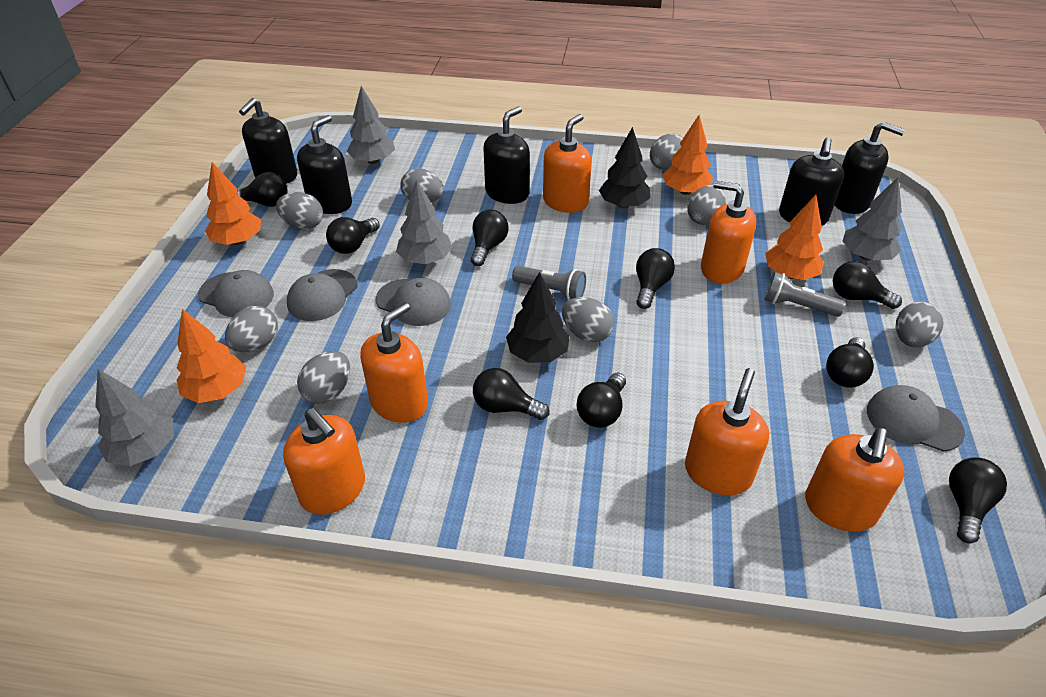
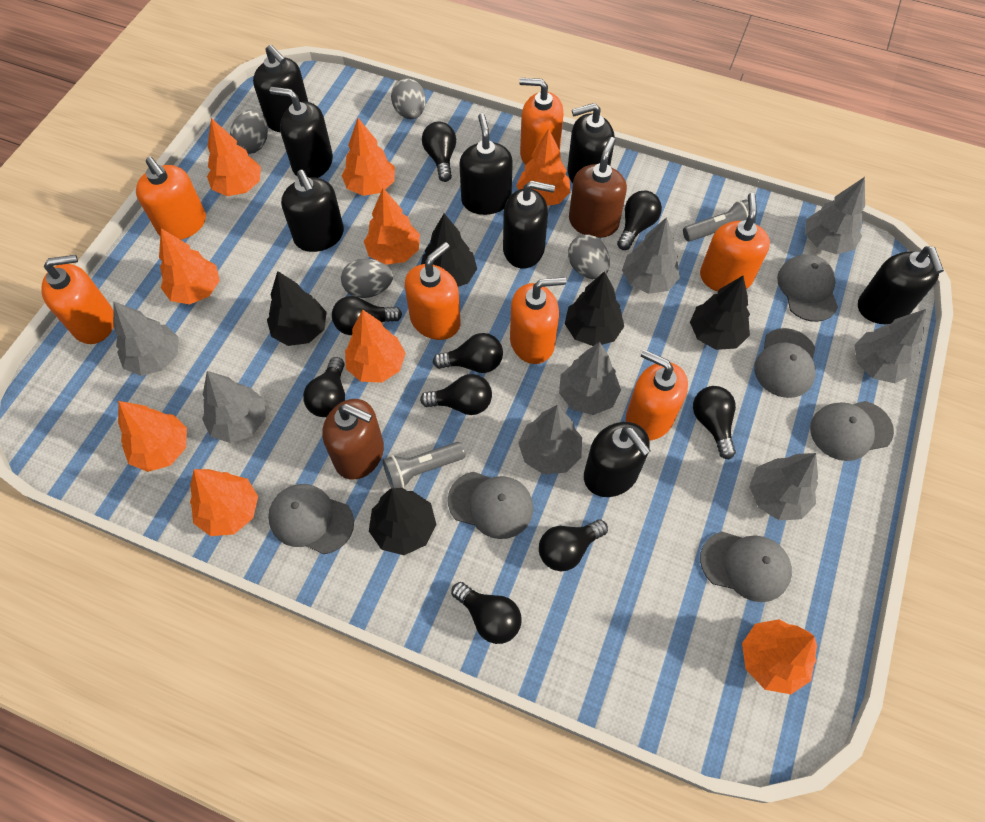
black soap dispenser: 5 -> 8
black tree: 2 -> 5
brown soap dispenser: 0 -> 2
grey cap: 4 -> 6
grey egg: 8 -> 4
grey tree: 4 -> 8
orange soap dispenser: 6 -> 7
orange tree: 4 -> 9

